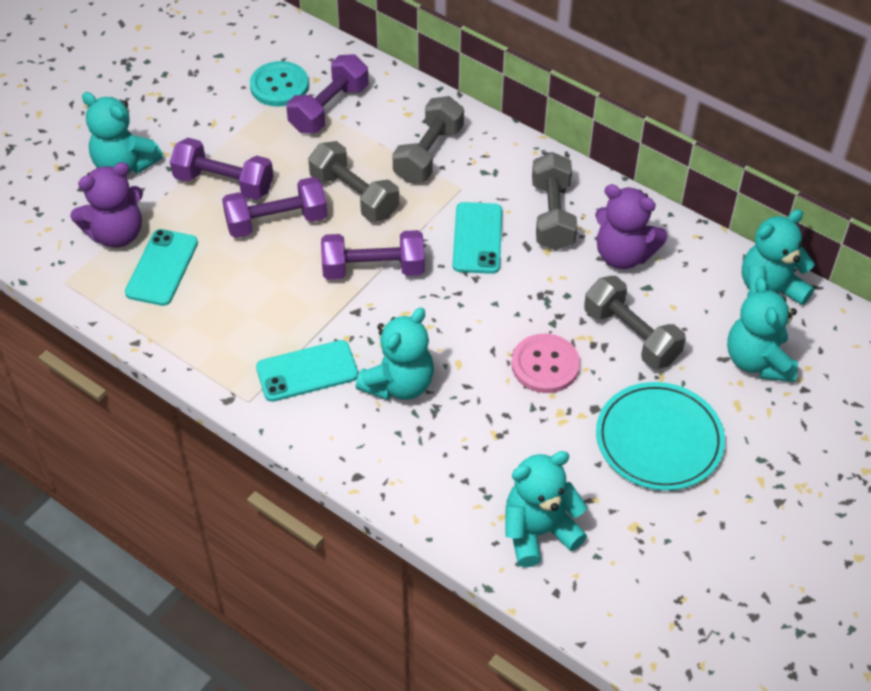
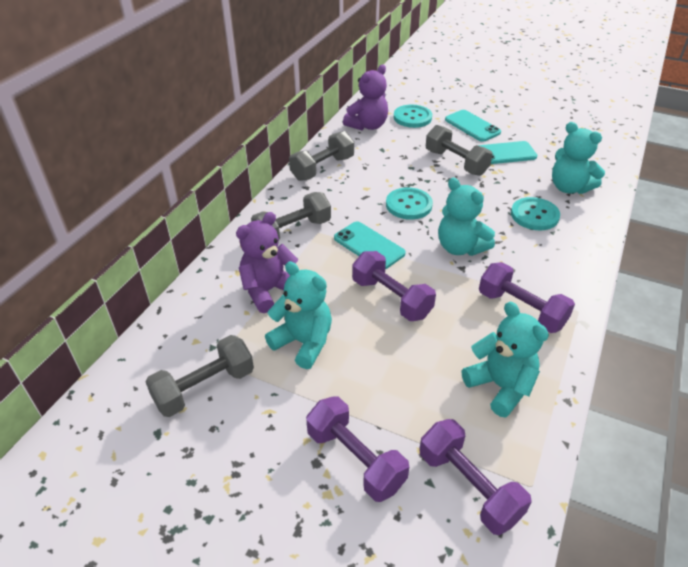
pink button: 1 -> 0
turquoise button: 1 -> 3
turquoise plate: 1 -> 0
turquoise teddy bear: 5 -> 4

